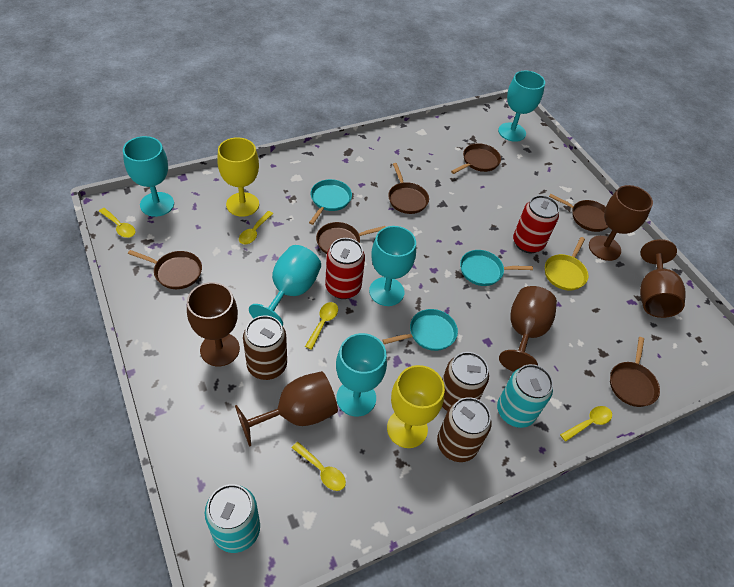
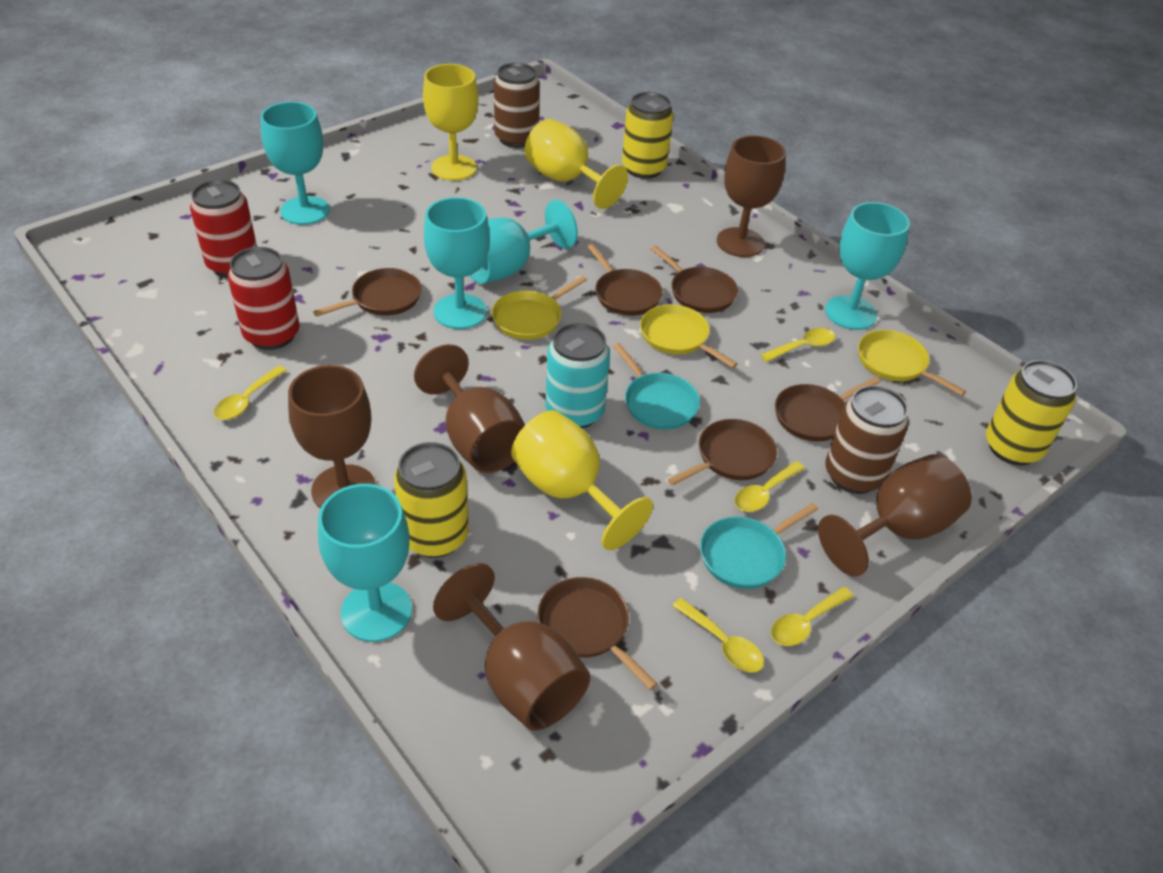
brown can: 3 -> 2
turquoise can: 2 -> 1
turquoise pan: 3 -> 2
yellow can: 0 -> 3
yellow goblet: 2 -> 3
yellow pan: 1 -> 3

